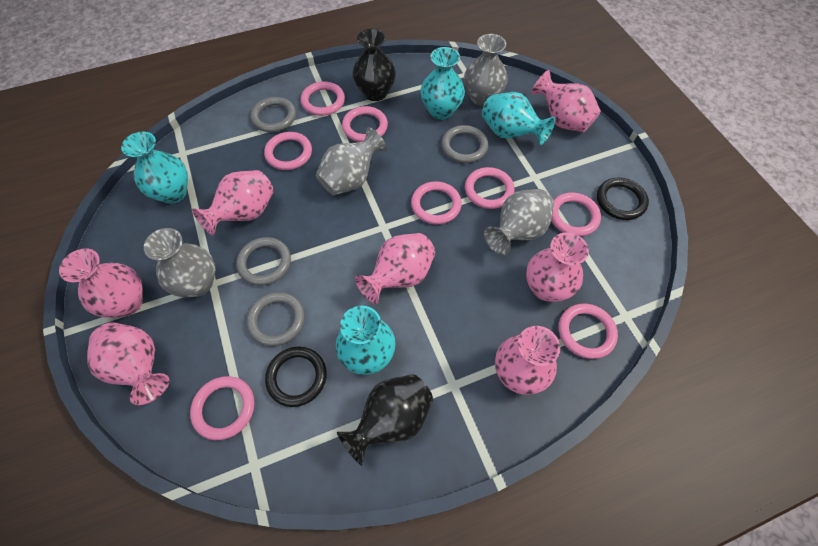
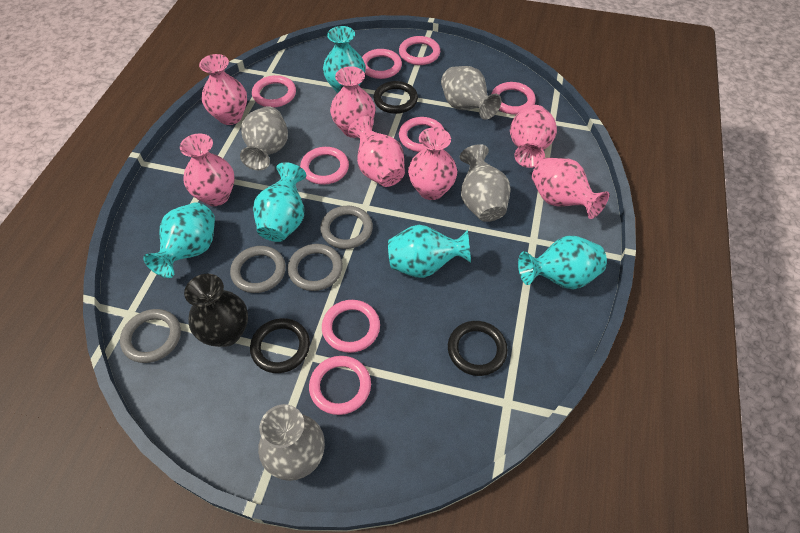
black ring: 2 -> 3
black vase: 2 -> 1
turquoise vase: 4 -> 5

